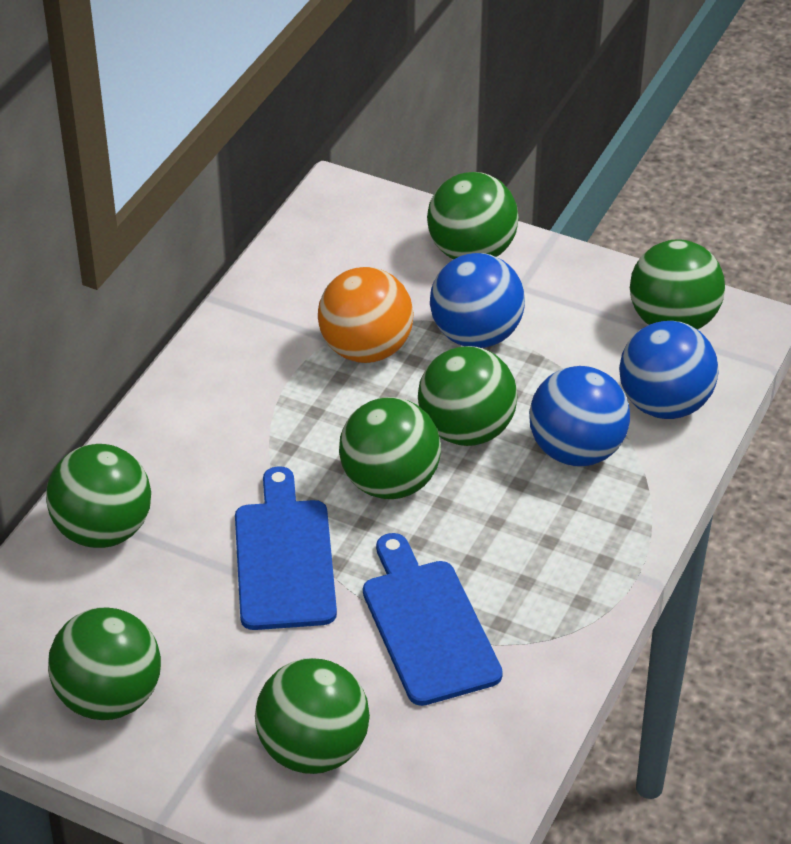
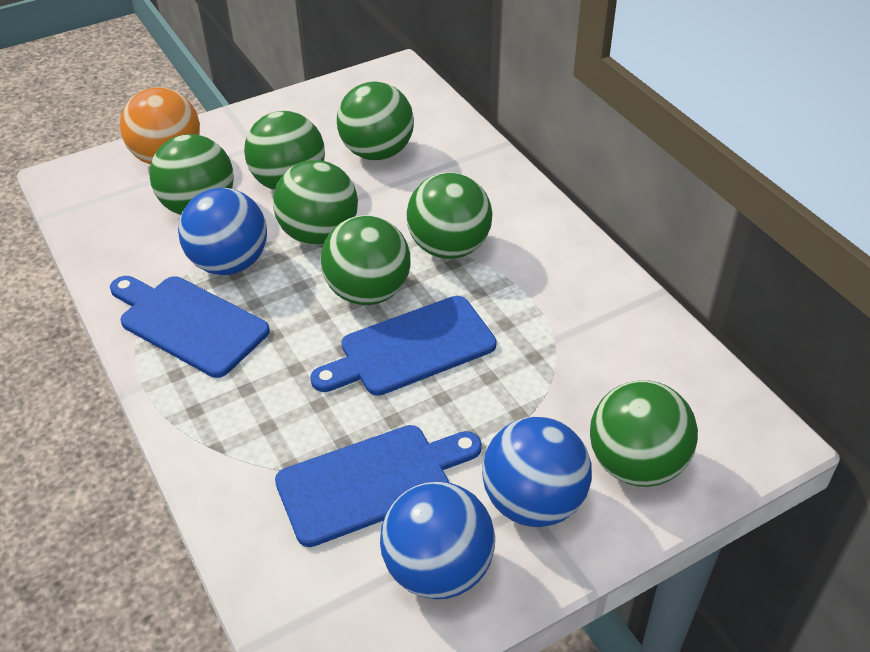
blue cutting board: 2 -> 3

